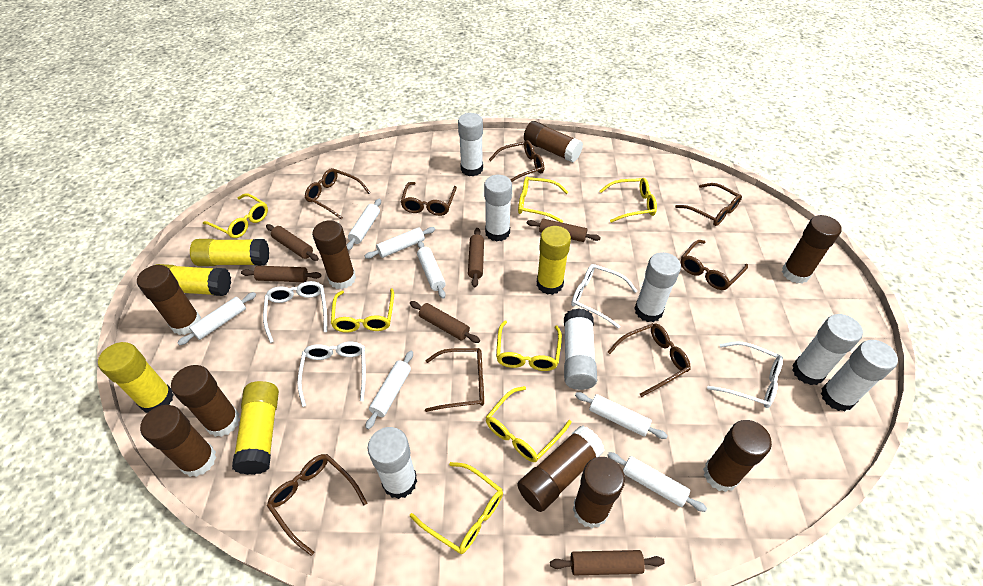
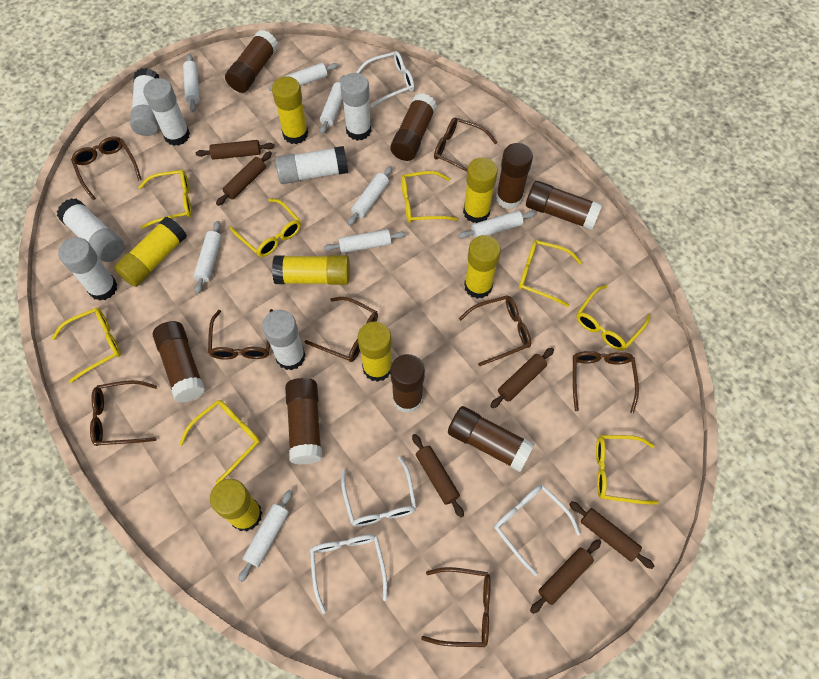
brown glue stick: 9 -> 8
white rolling pin: 7 -> 8
yellow glasses: 7 -> 8
yellow glue stick: 5 -> 7

